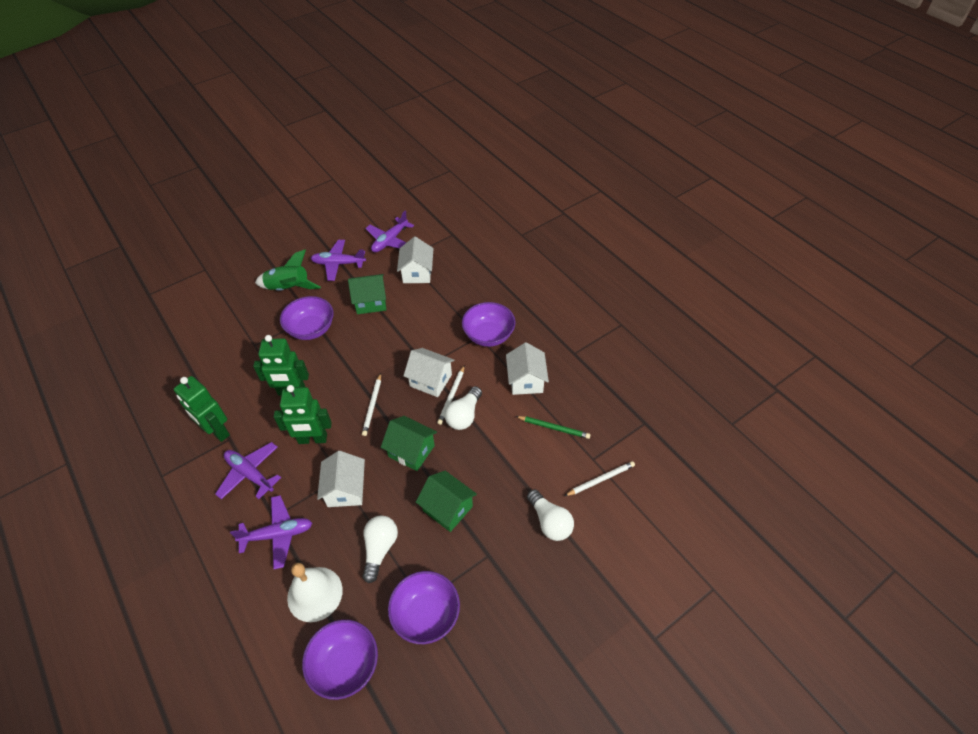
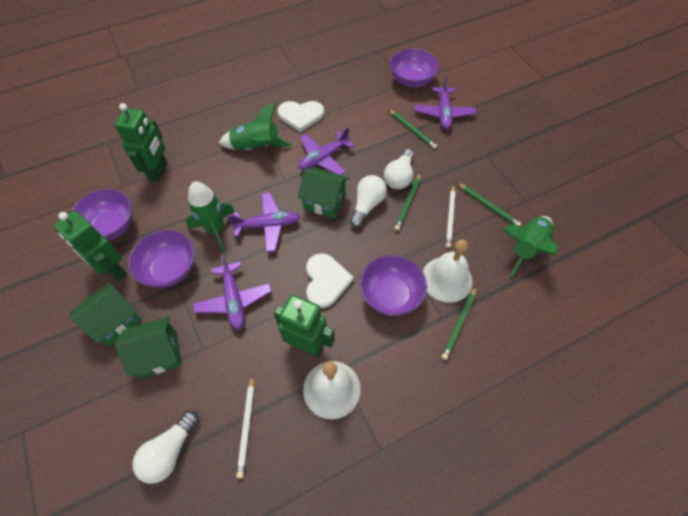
green pencil: 1 -> 4
green rocket: 1 -> 3
white bell: 1 -> 2
white heart: 0 -> 2
white house: 4 -> 0
white pencil: 3 -> 2

